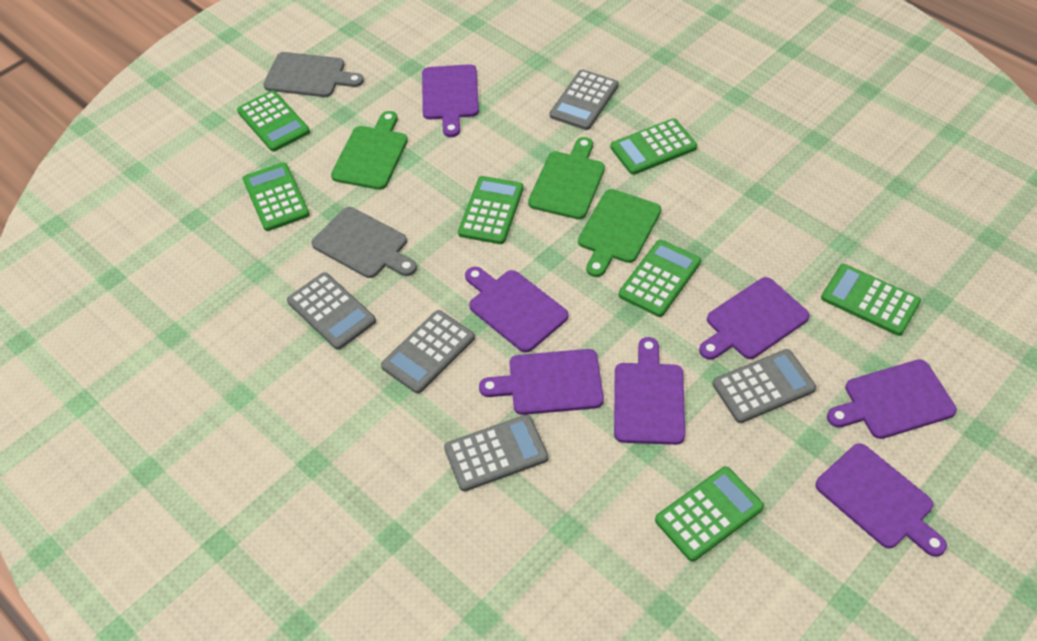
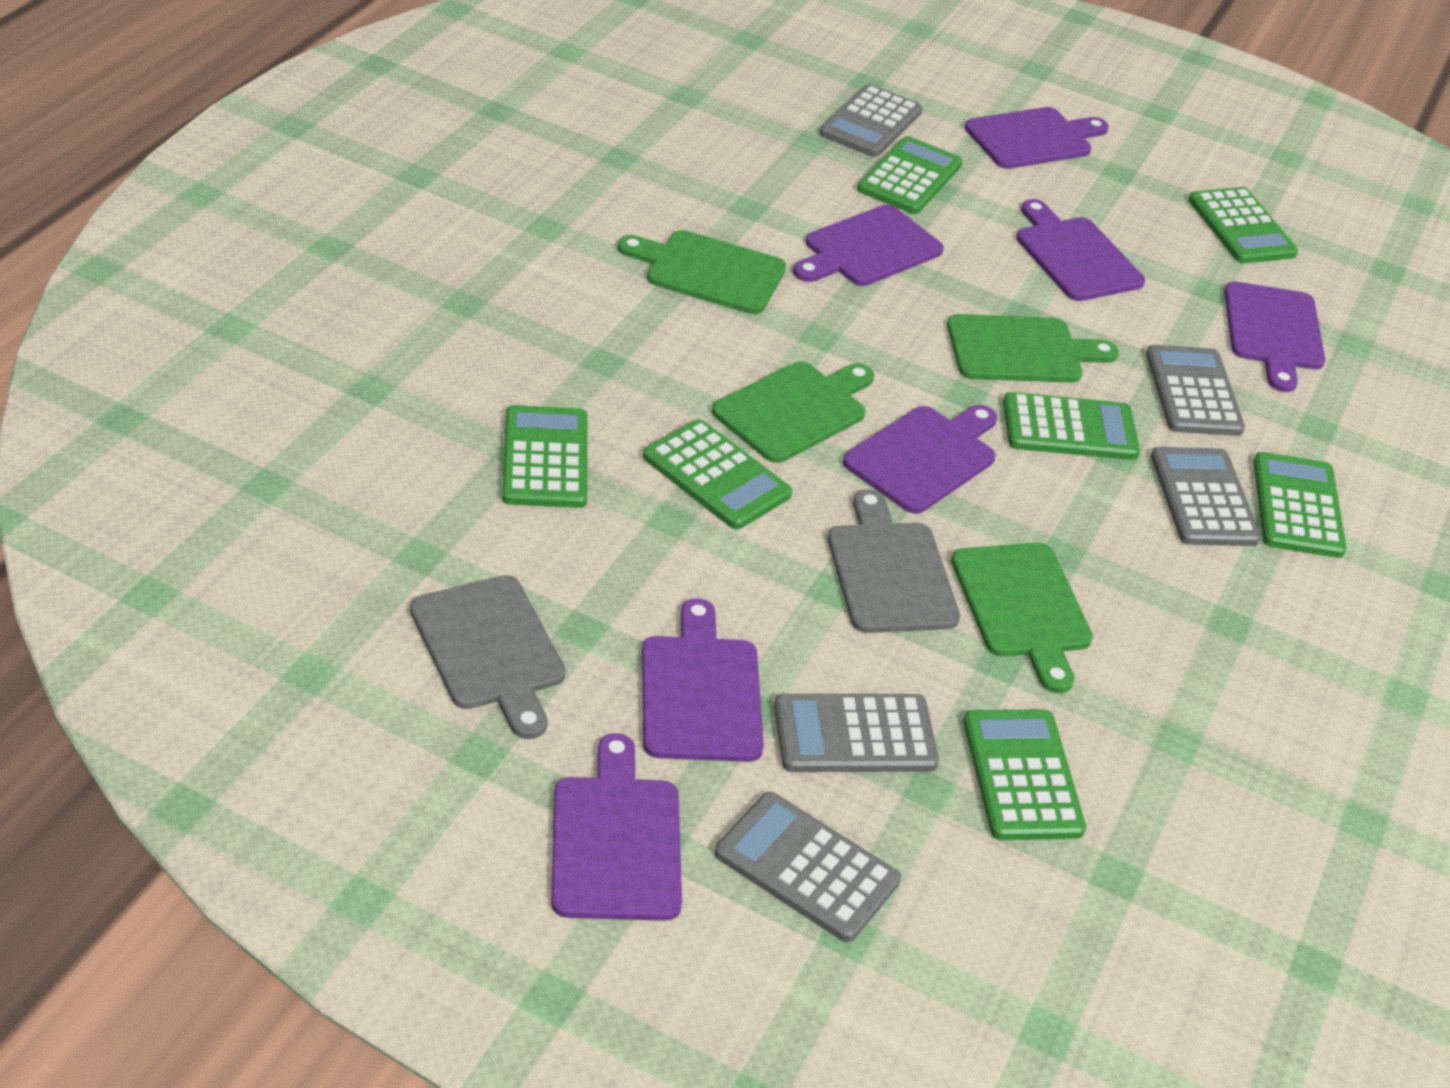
green cutting board: 3 -> 4

